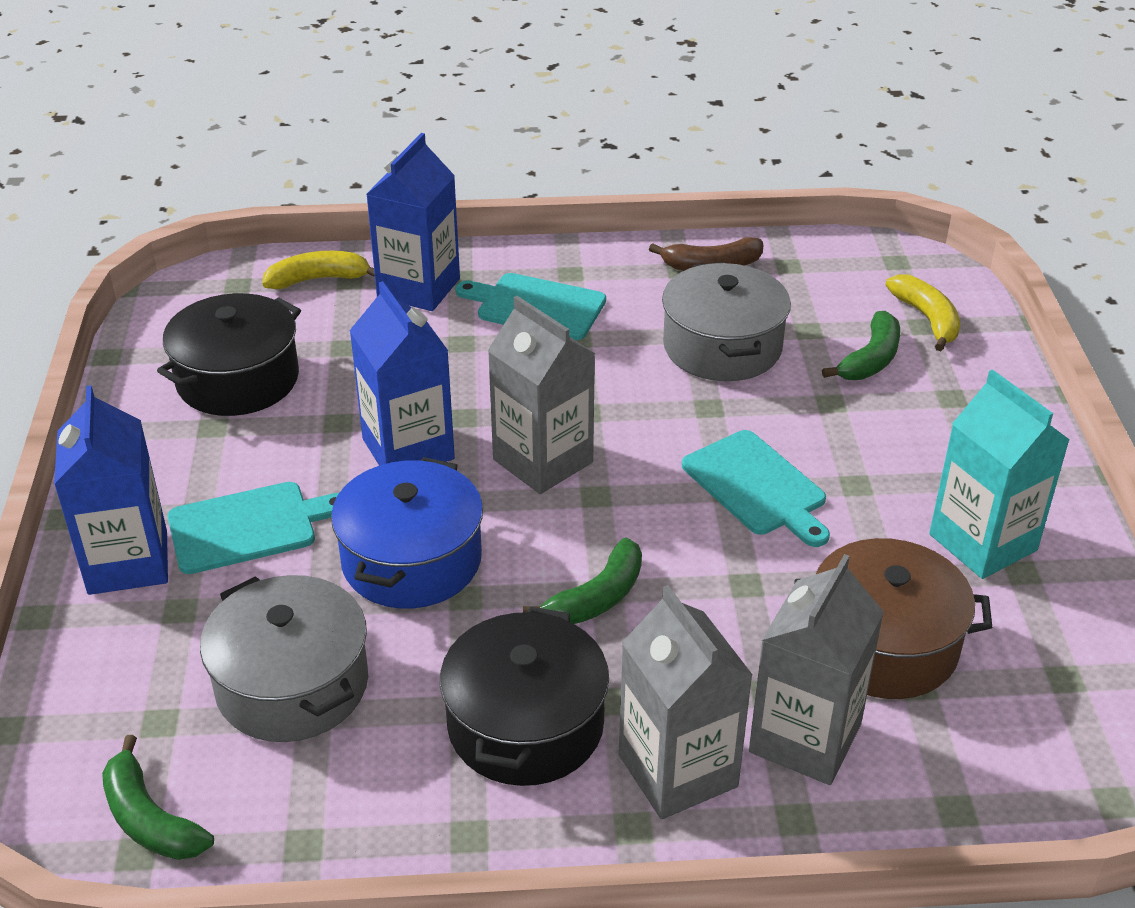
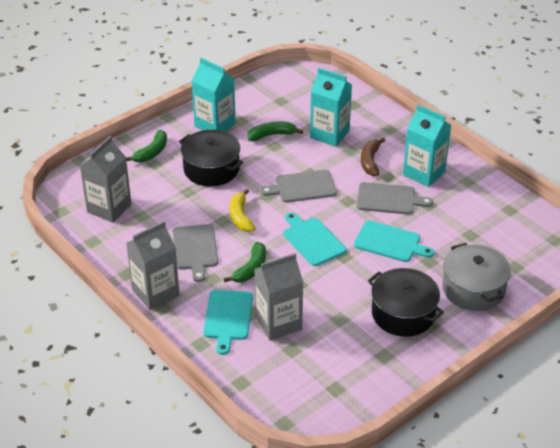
blue carton: 3 -> 0
blue pot: 1 -> 0
brown pot: 1 -> 0
grey cutting board: 0 -> 3
grey pot: 2 -> 1
turquoise carton: 1 -> 3
yellow banana: 2 -> 1

